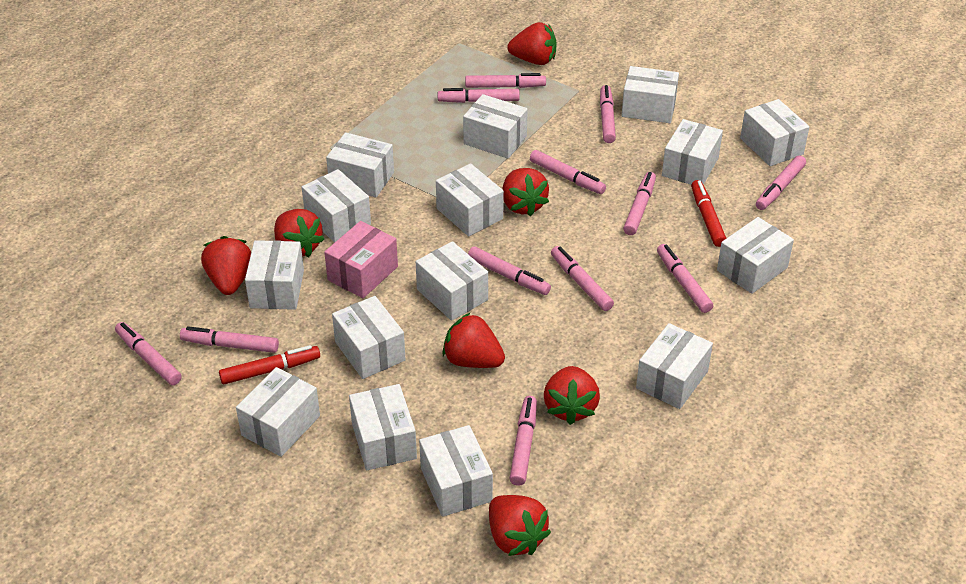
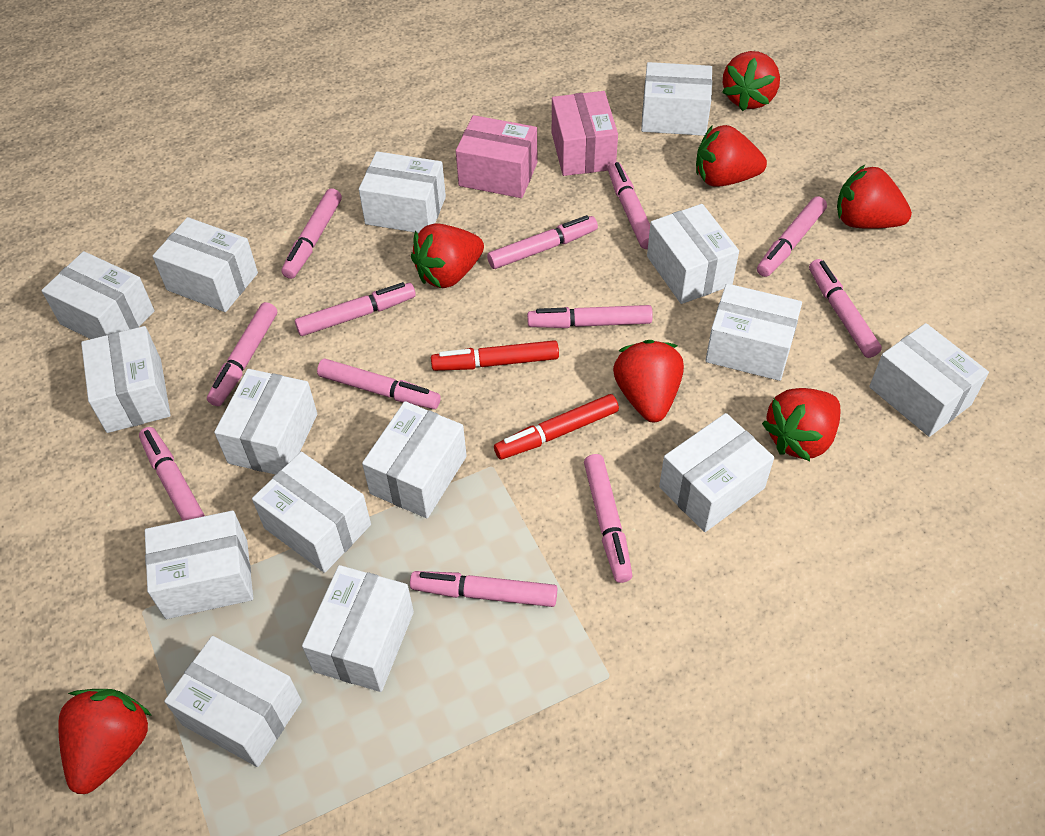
pink box: 1 -> 2

